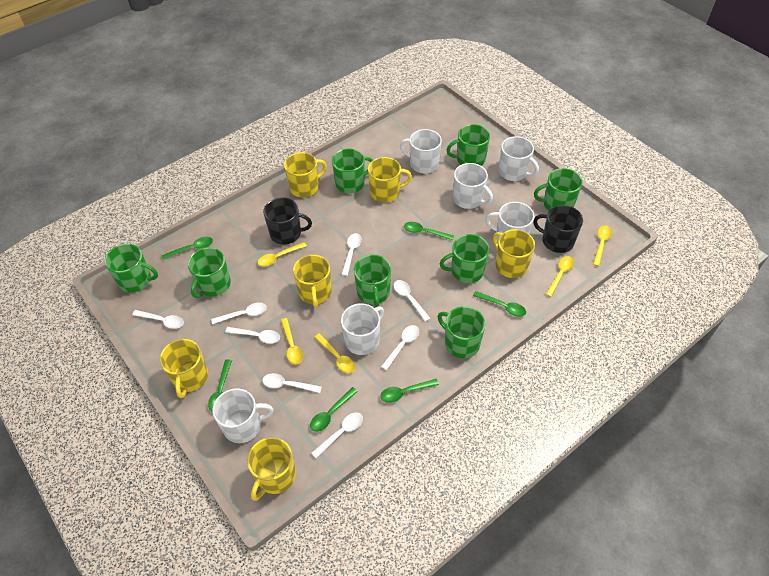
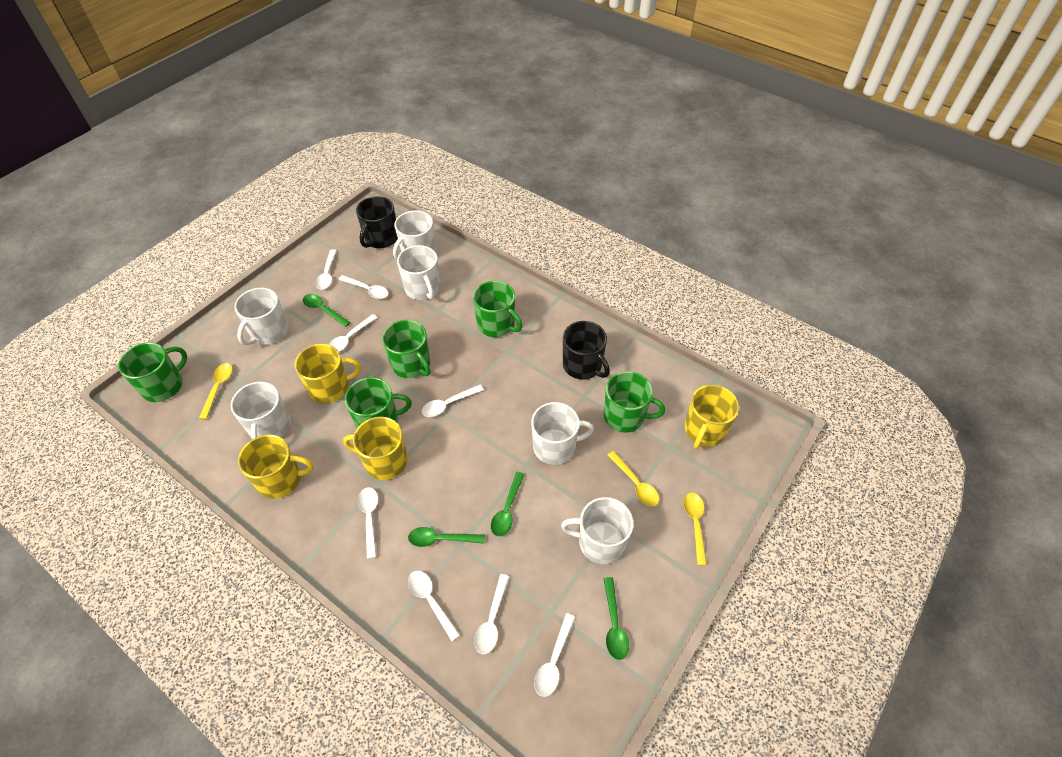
green mug: 8 -> 5
green spoon: 6 -> 4
yellow mug: 6 -> 4
yellow spoon: 5 -> 3

